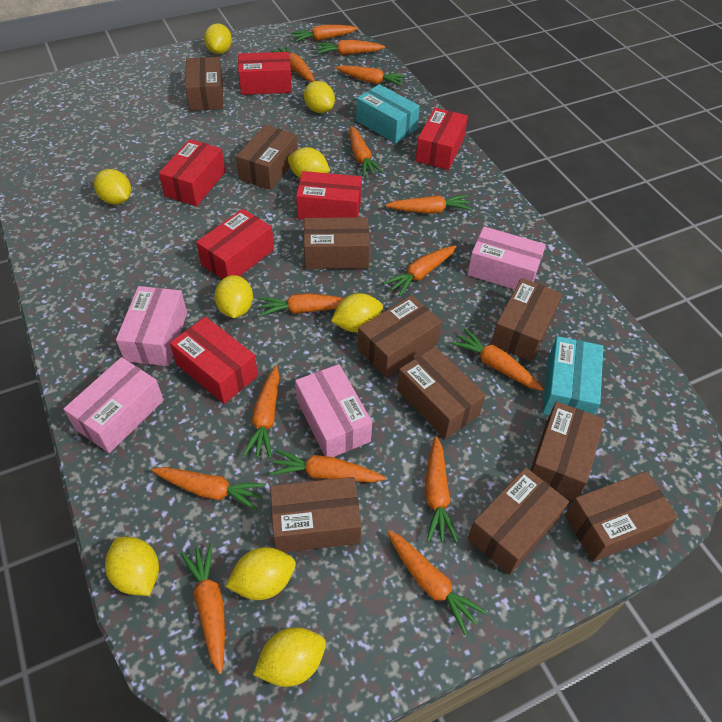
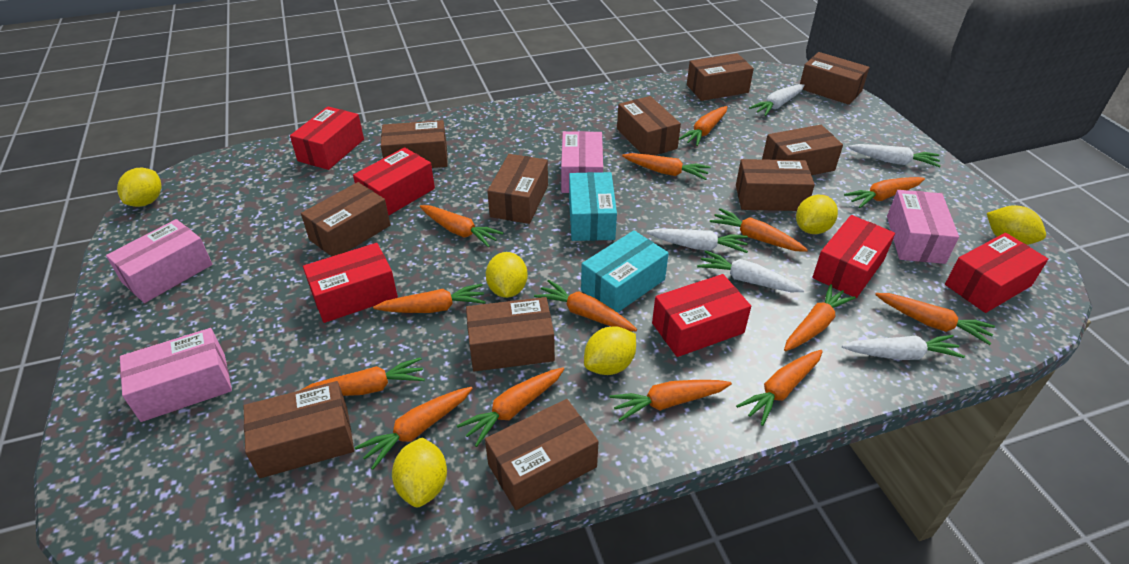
brown box: 10 -> 11
orange carrot: 15 -> 14
white carrot: 0 -> 5
yellow lemon: 9 -> 6

